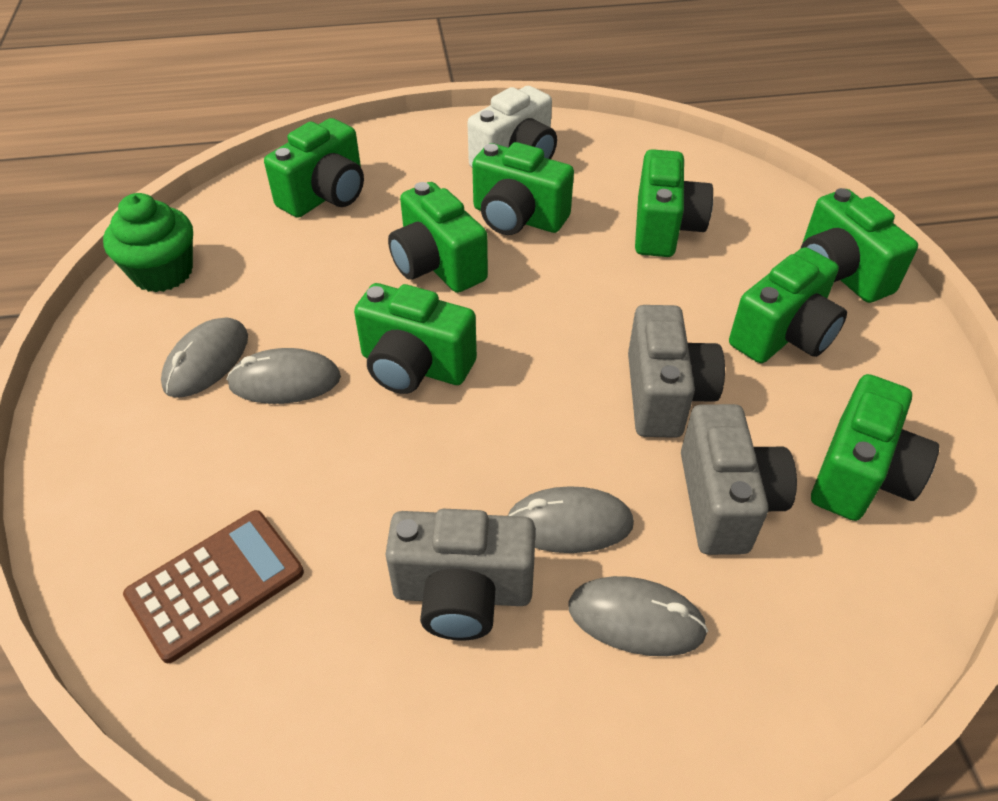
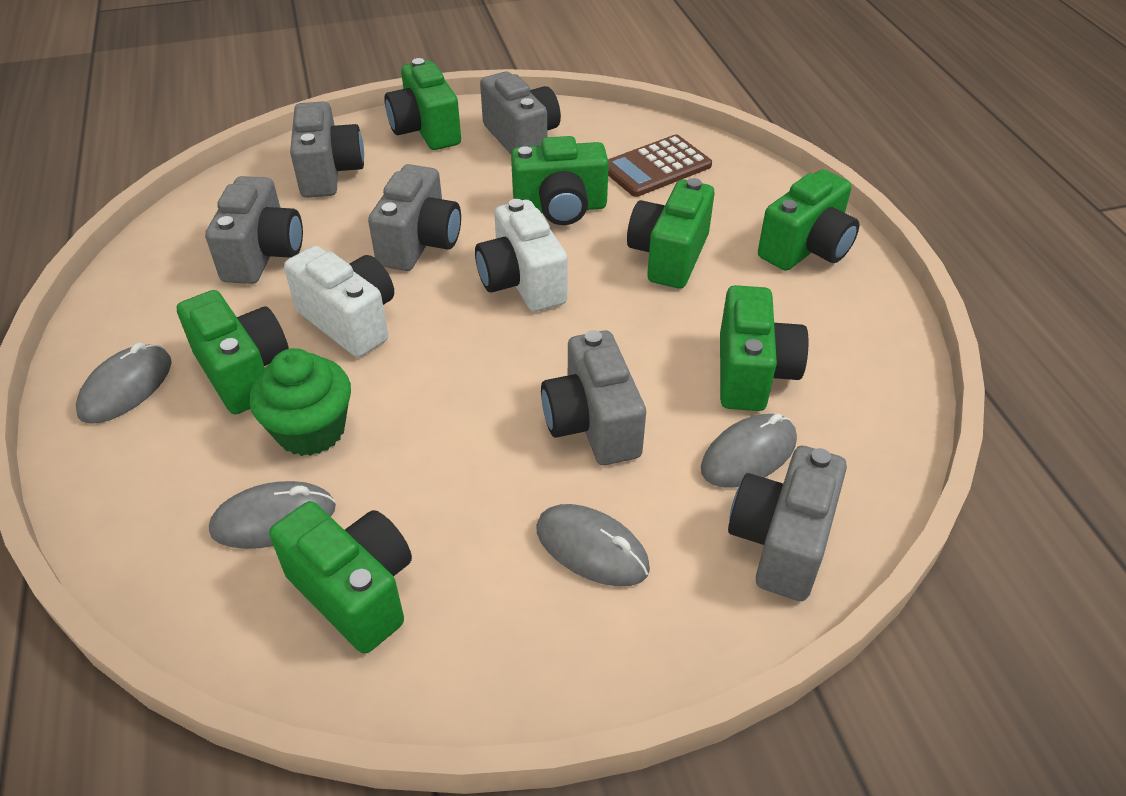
green camera: 8 -> 7
grey camera: 3 -> 6
white camera: 1 -> 2

